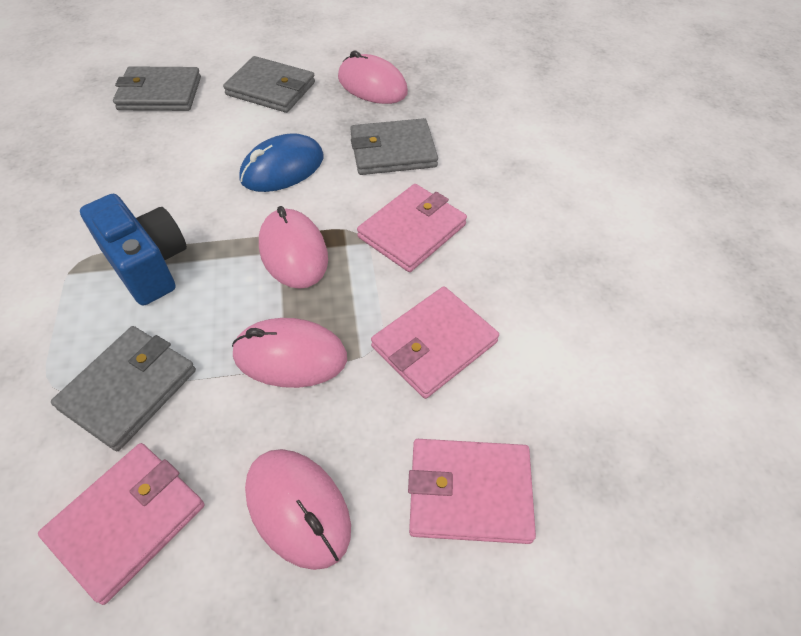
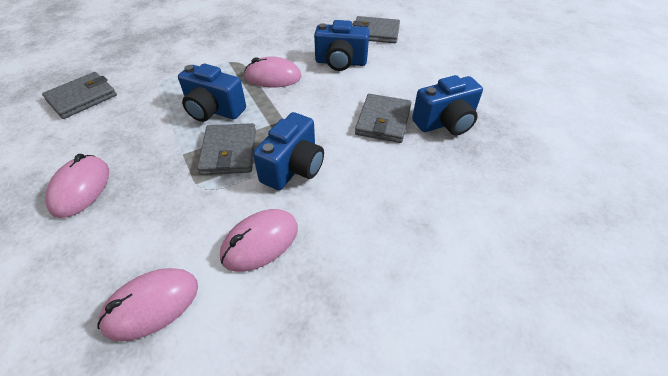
blue camera: 1 -> 4
blue mouse: 1 -> 0
pink wallet: 4 -> 0

